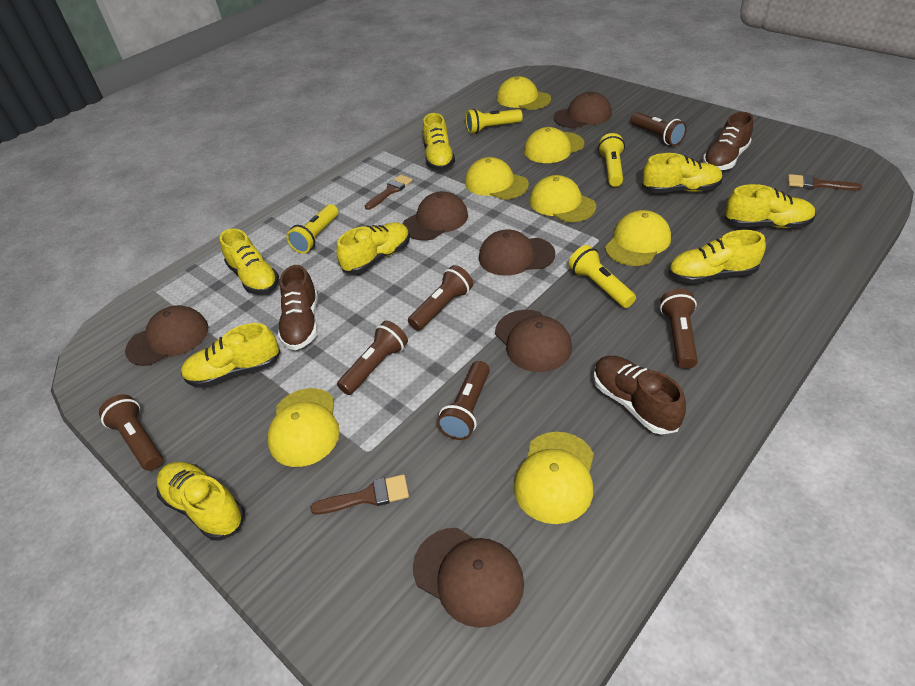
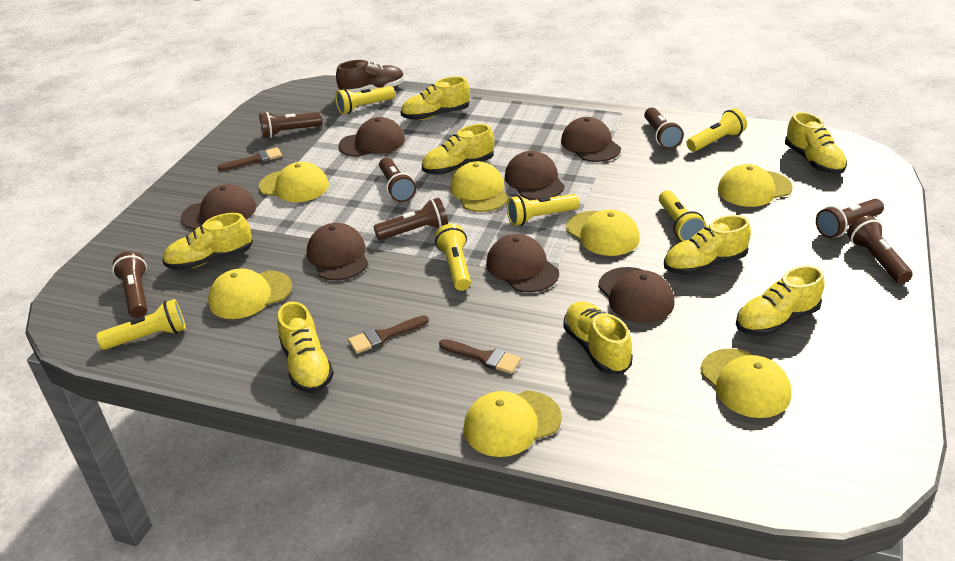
brown cap: 6 -> 7
brown flashlight: 6 -> 7
brown shoe: 3 -> 1
yellow flashlight: 4 -> 6

